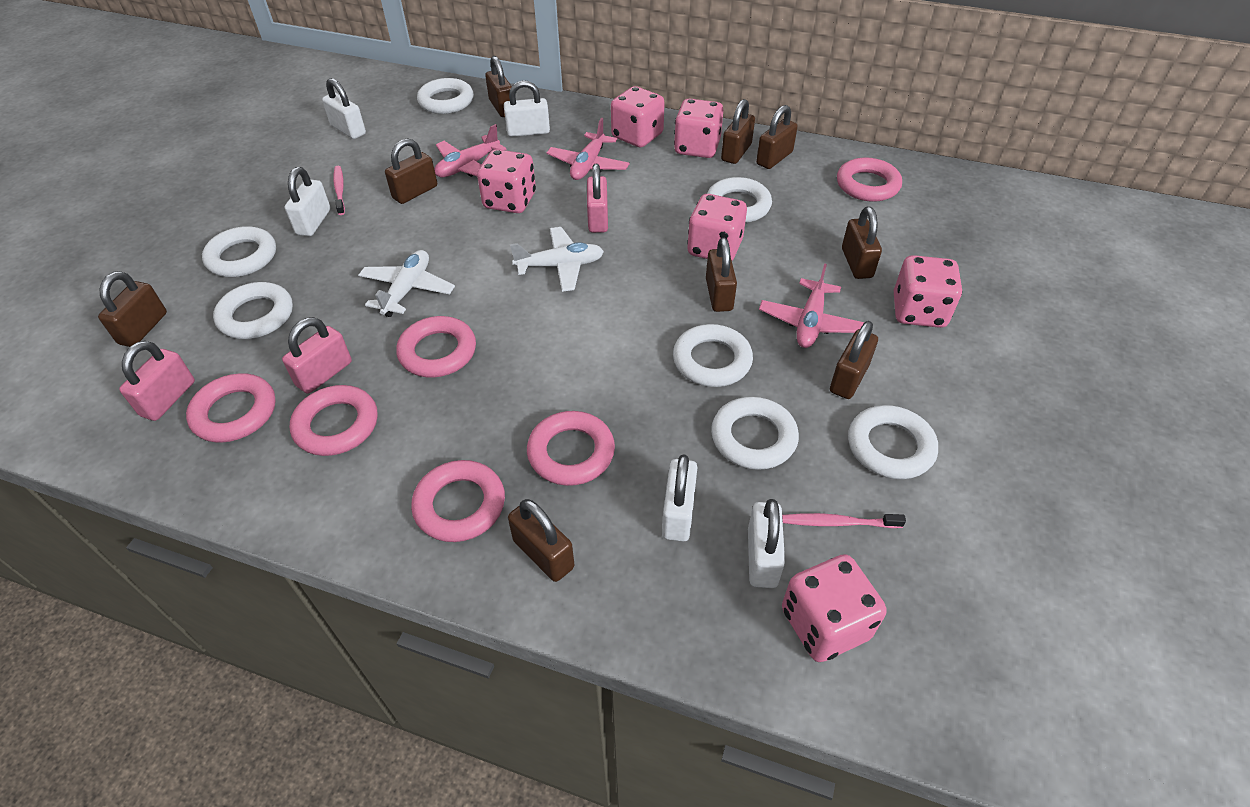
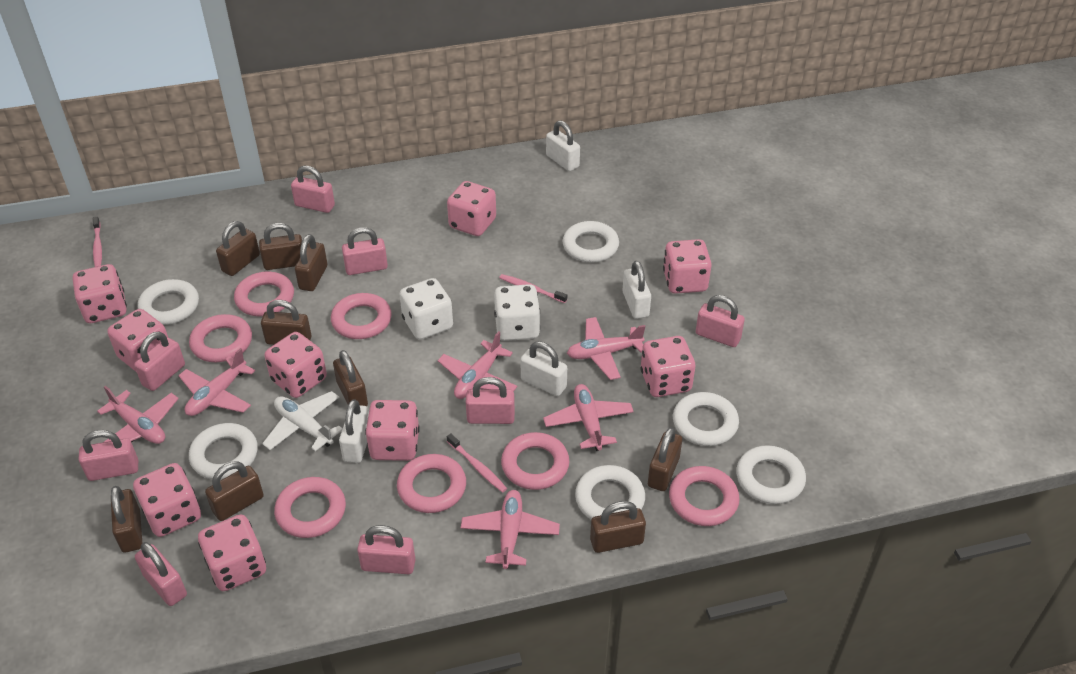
pink dice: 6 -> 9
pink padlock: 3 -> 8
pink plane: 3 -> 6
pink ring: 6 -> 7
pink toothbrush: 2 -> 3
white dice: 0 -> 2
white padlock: 5 -> 4
white plane: 2 -> 1
white ring: 7 -> 6

